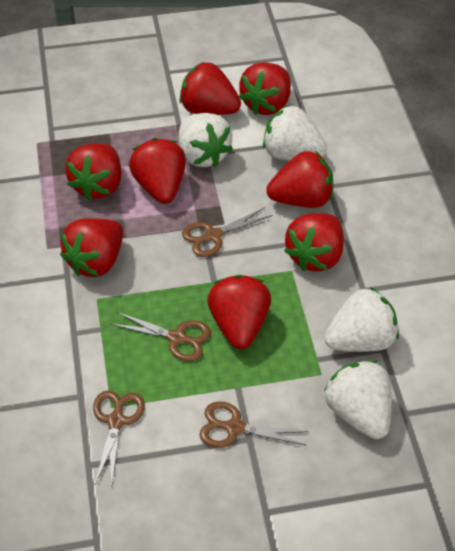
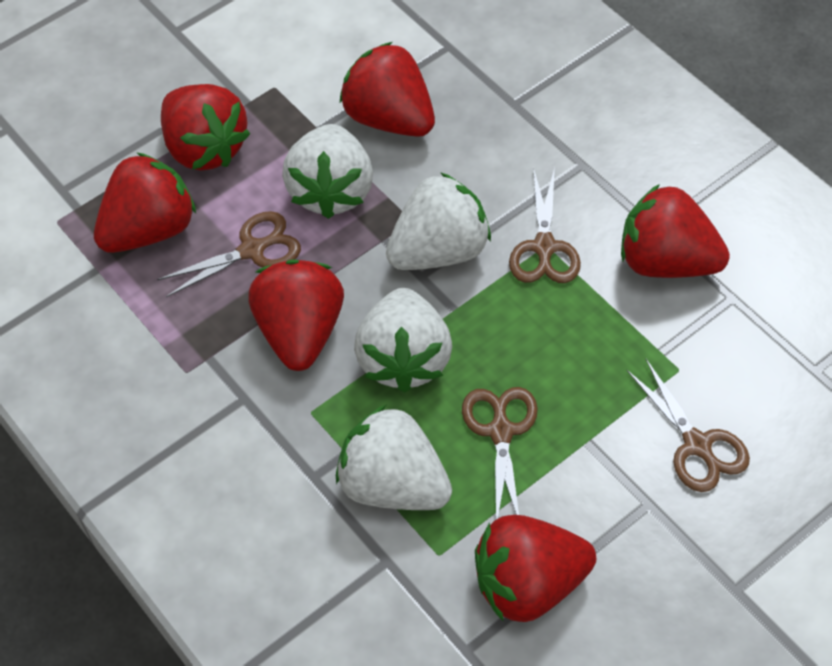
red strawberry: 8 -> 6

